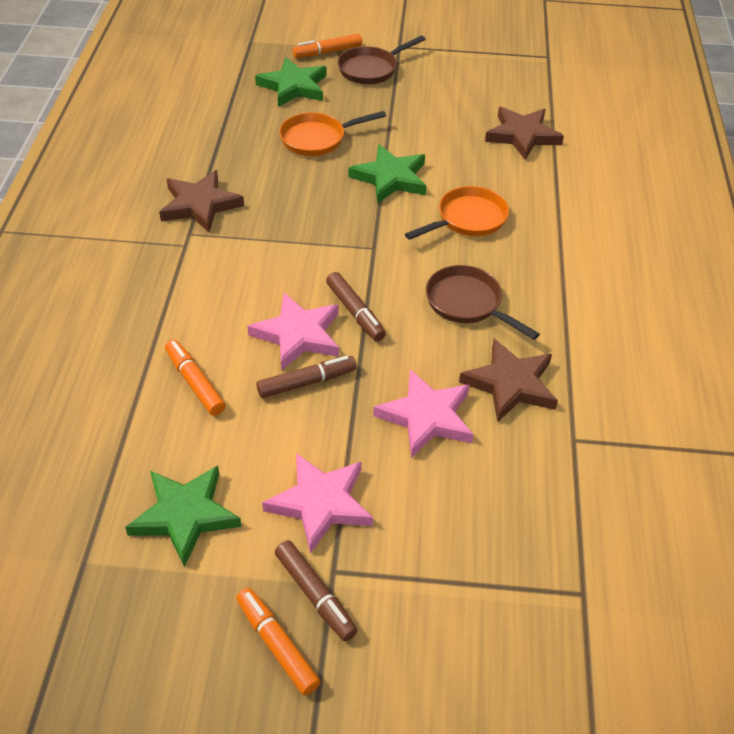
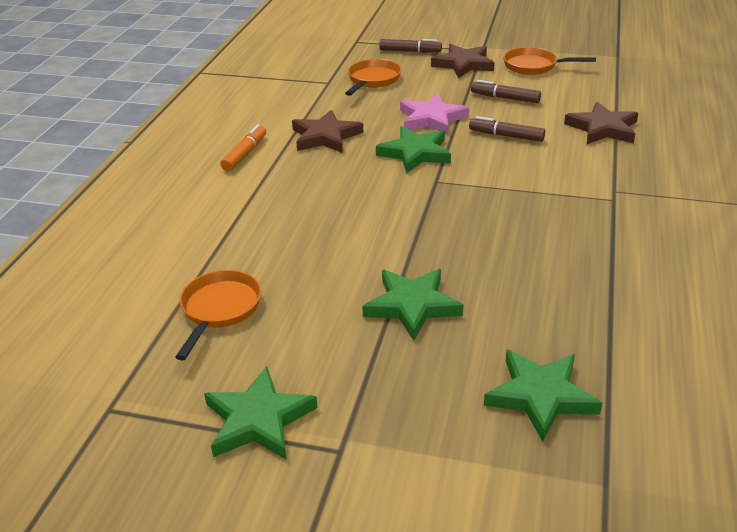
brown pan: 2 -> 0
green star: 3 -> 4
orange marker: 3 -> 1
orange pan: 2 -> 3
pink star: 3 -> 1

